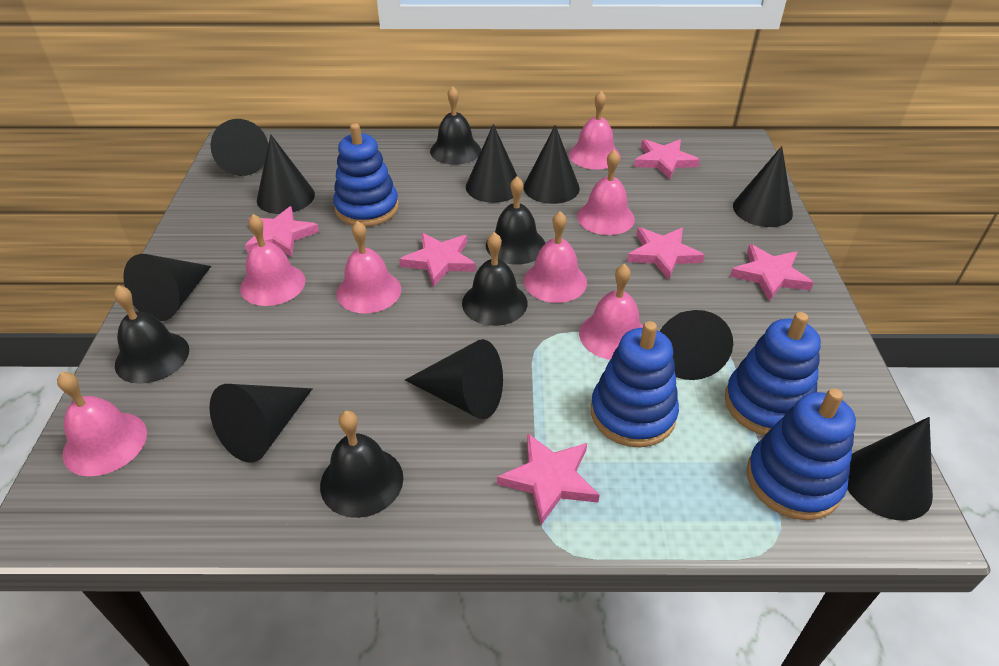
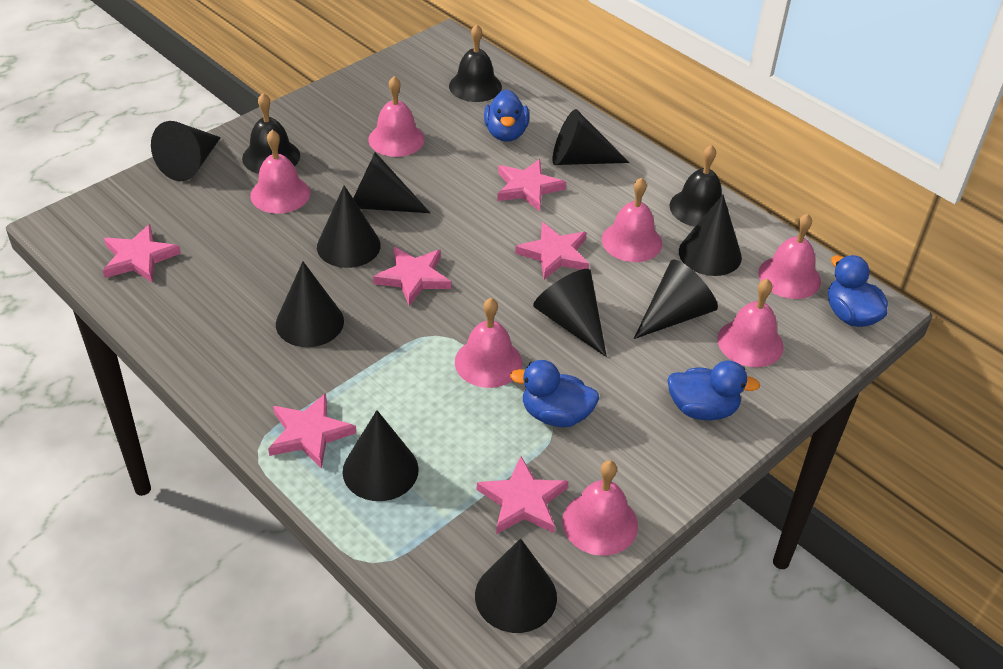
black bell: 5 -> 3
blue duck: 0 -> 4
blue stacking toy: 4 -> 0

